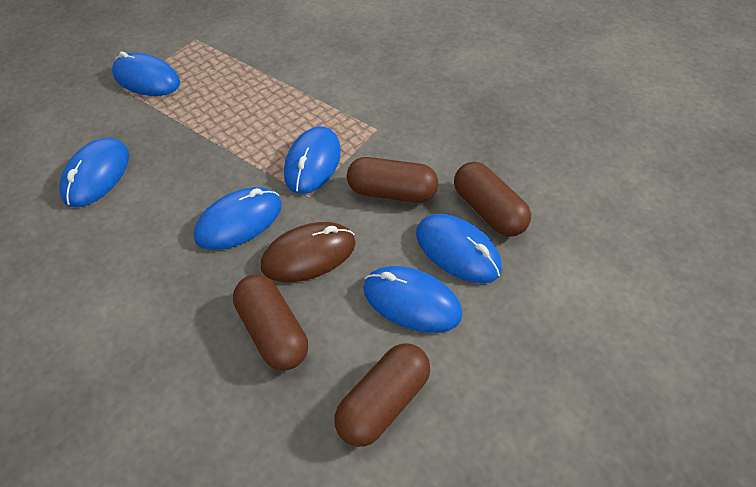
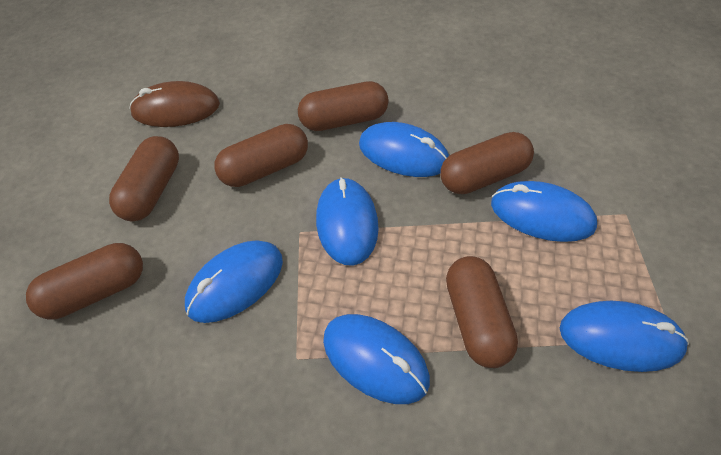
brown capsule: 4 -> 6

